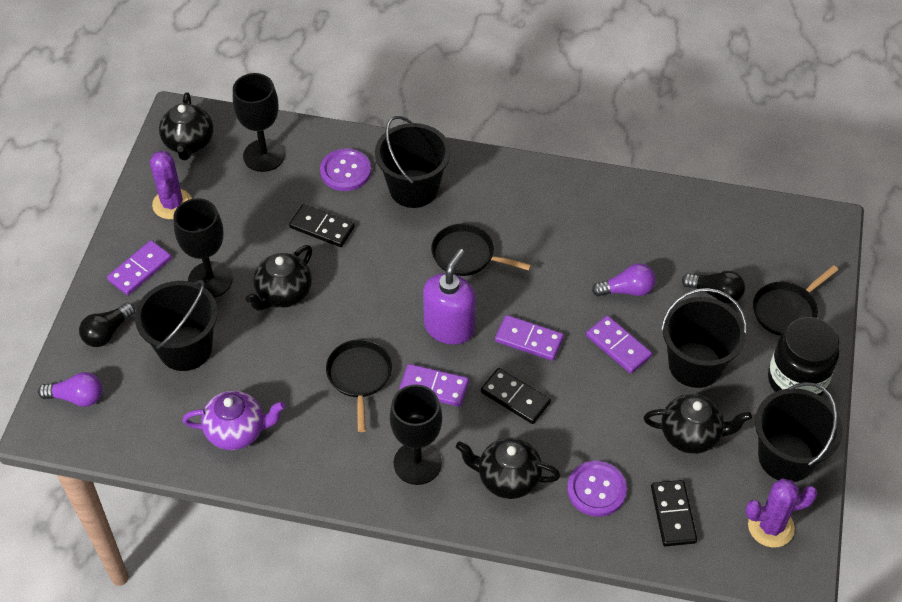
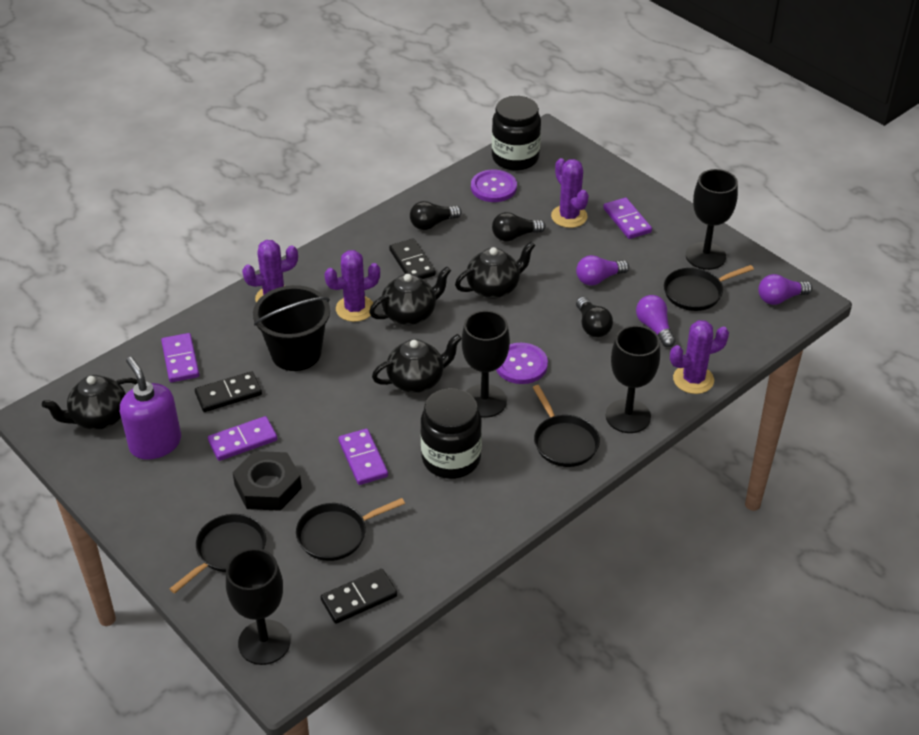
black bucket: 4 -> 1
black goblet: 3 -> 4
black jar: 1 -> 2
black light bulb: 2 -> 3
black nut: 0 -> 1
black pan: 3 -> 4
purple cactus: 2 -> 4
purple light bulb: 2 -> 3
purple teapot: 1 -> 0

